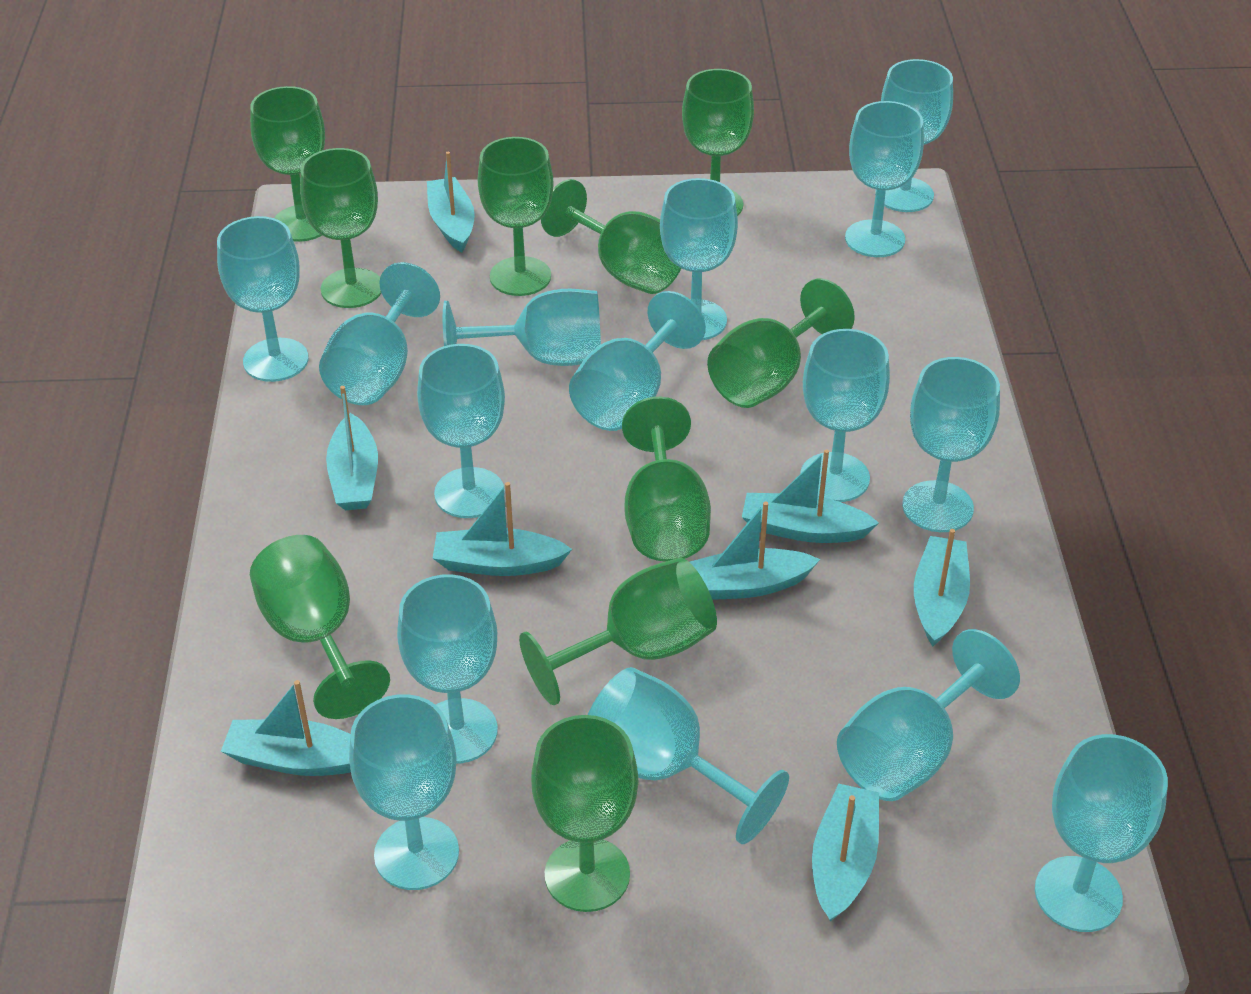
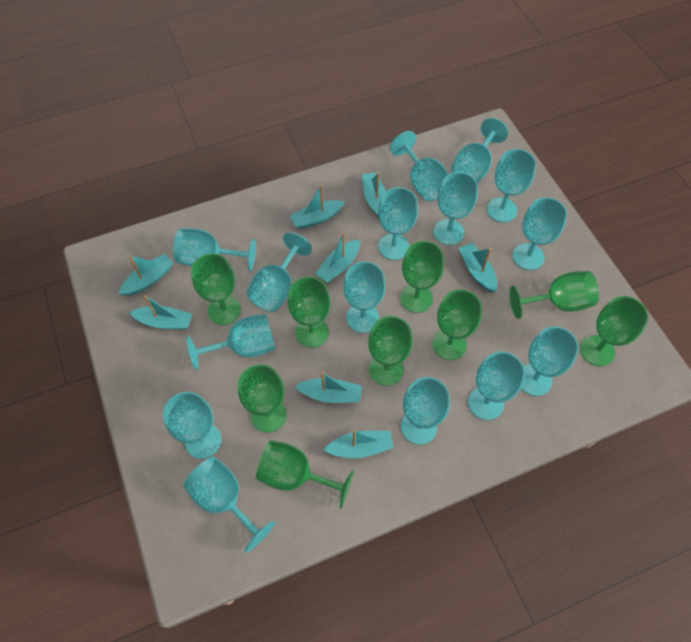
green goblet: 10 -> 9

